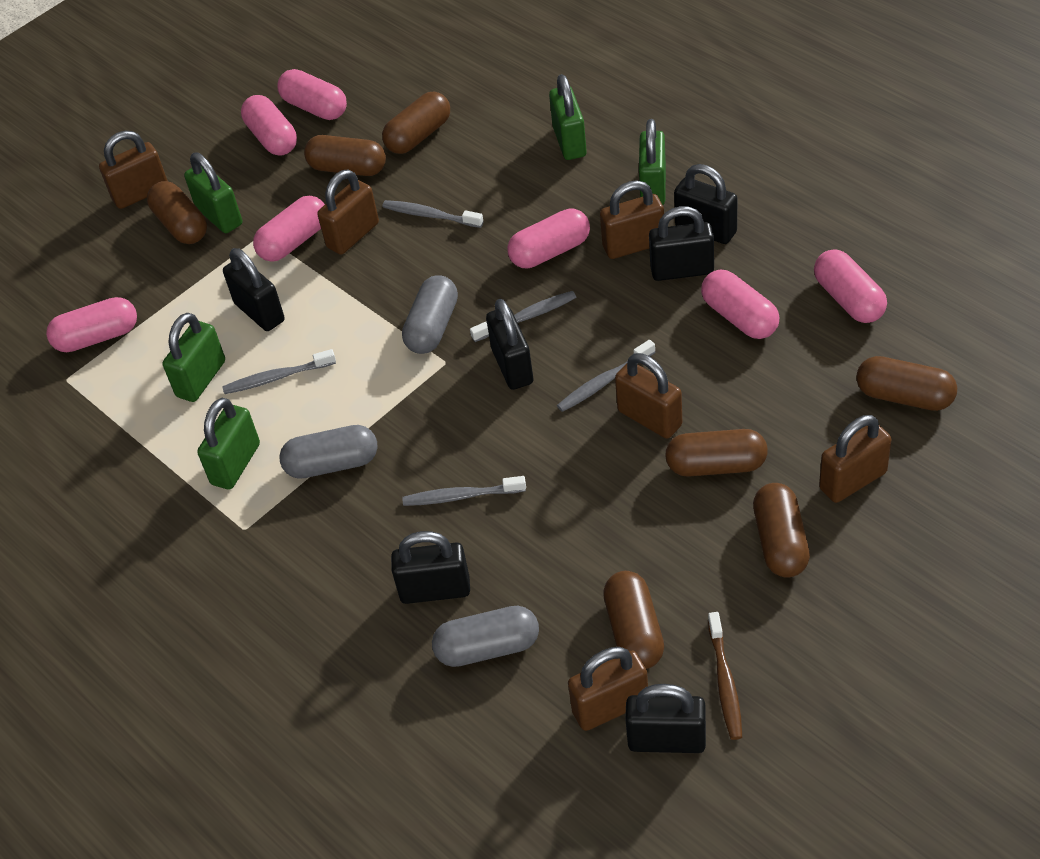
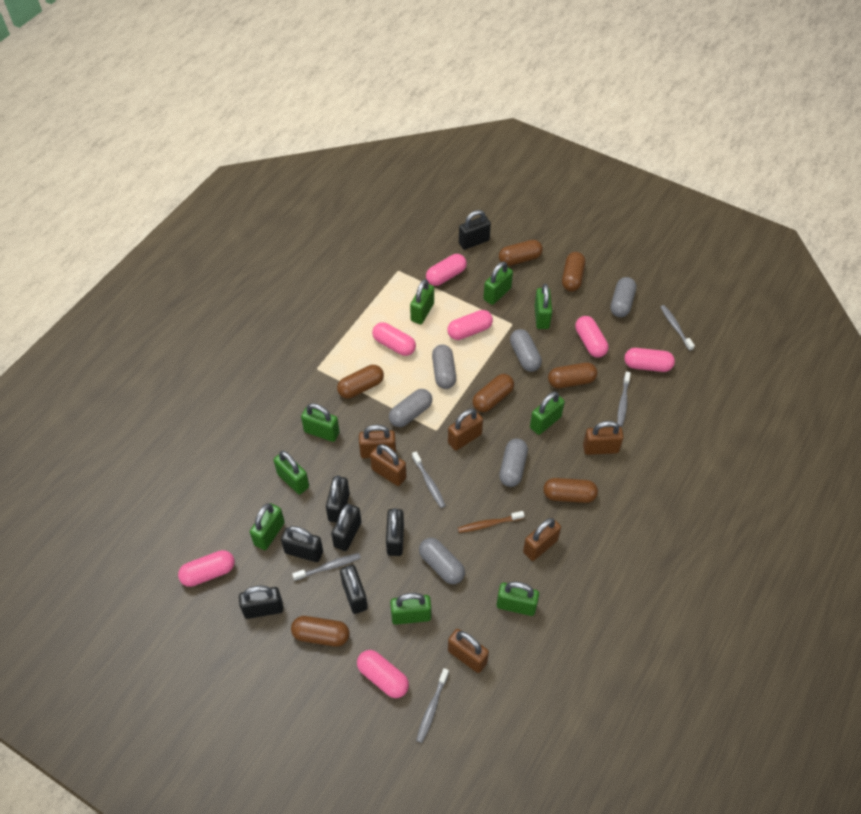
black padlock: 6 -> 7
green padlock: 5 -> 9
grey capsule: 3 -> 6

